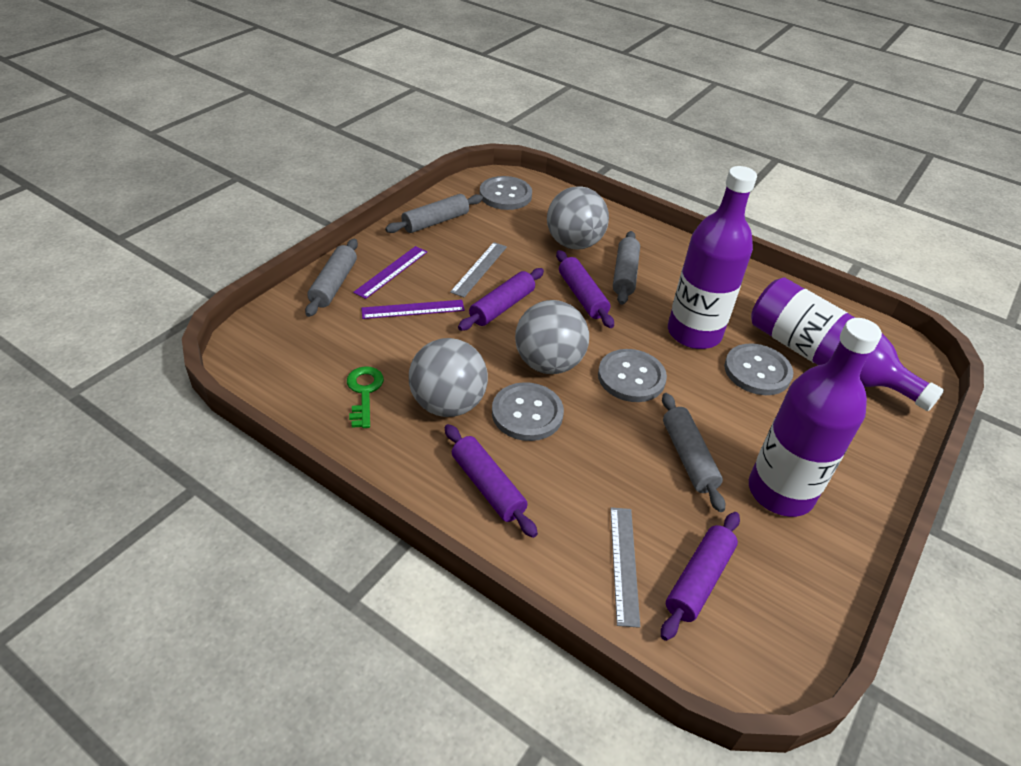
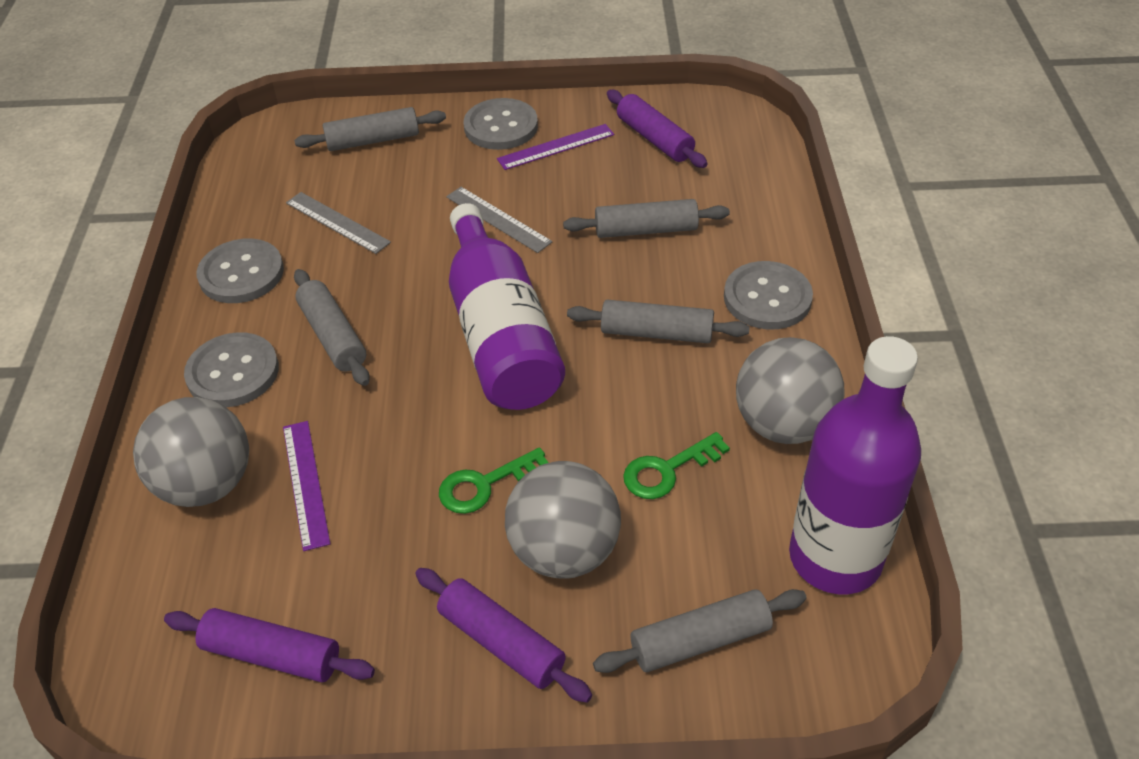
green key: 1 -> 2
grey rolling pin: 4 -> 5
purple bottle: 3 -> 2
purple rolling pin: 4 -> 3

